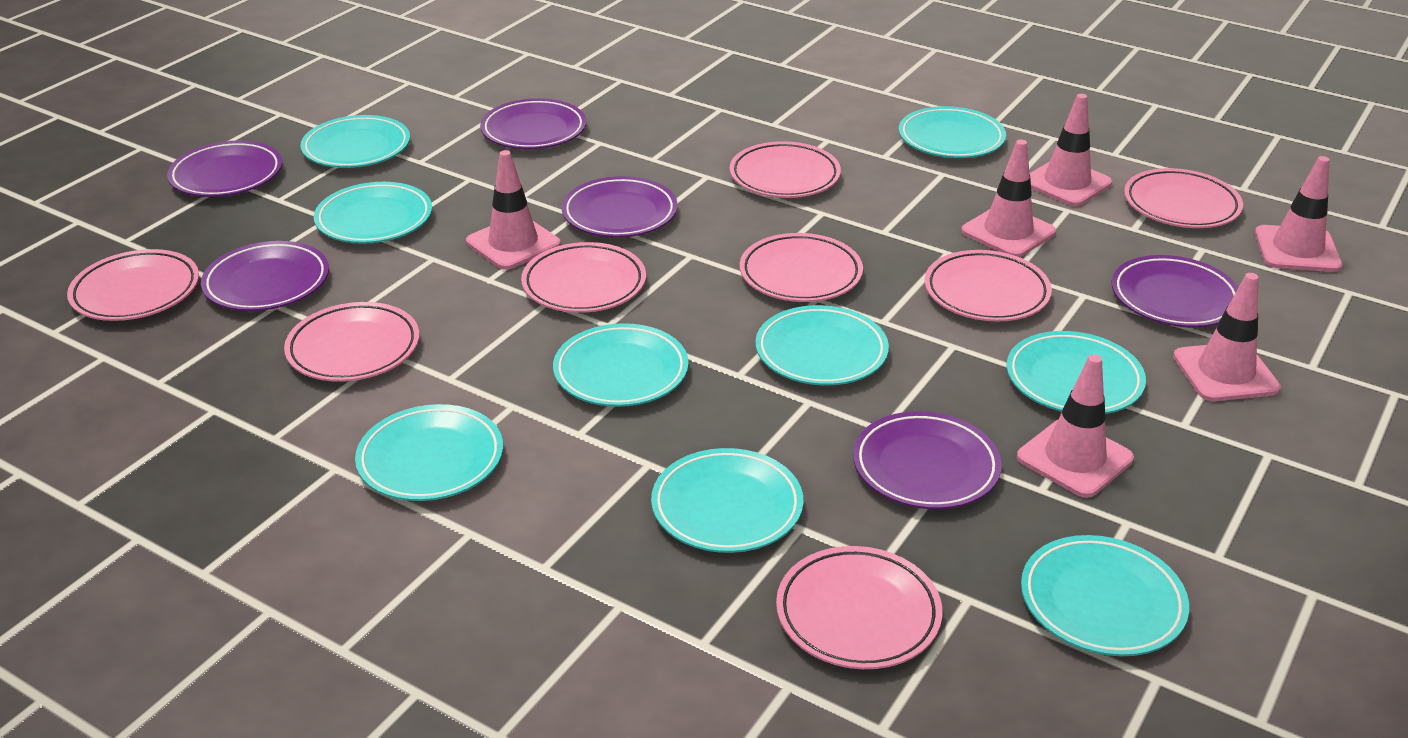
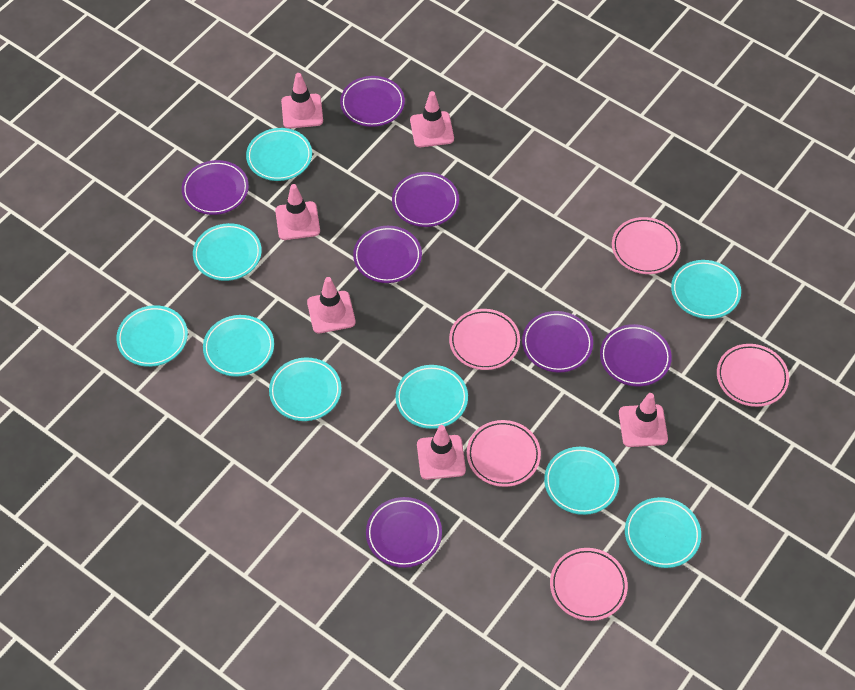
pink plate: 8 -> 5
purple plate: 6 -> 7

